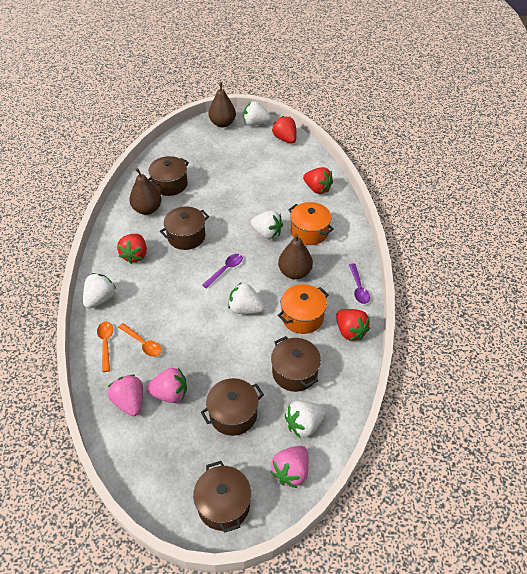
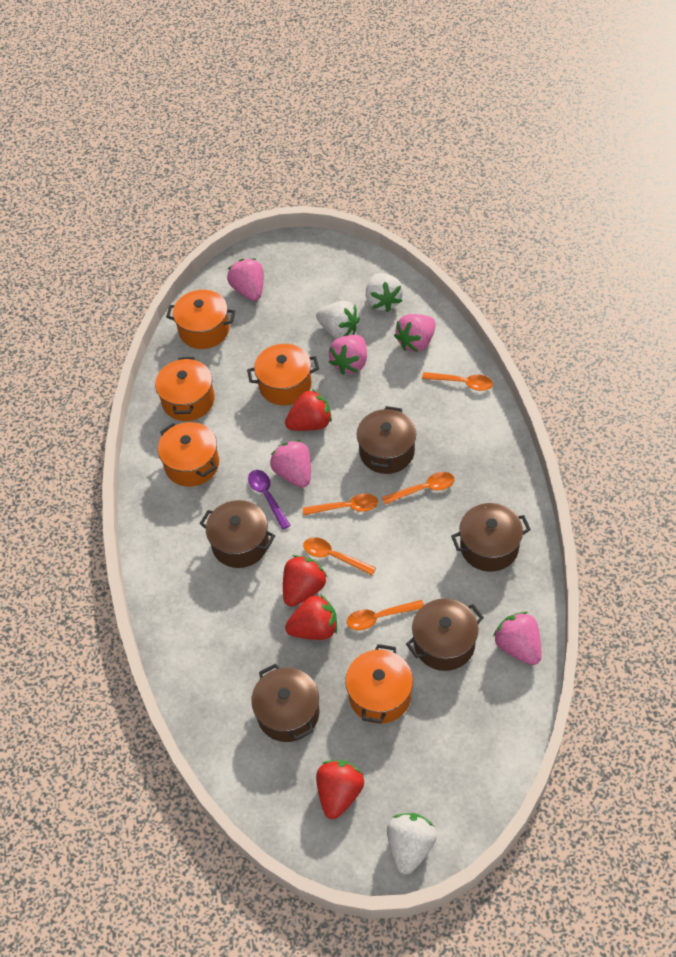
brown pear: 3 -> 0
orange pot: 2 -> 5
orange spoon: 2 -> 5
pink strawberry: 3 -> 5
purple spoon: 2 -> 1
white strawberry: 5 -> 3

